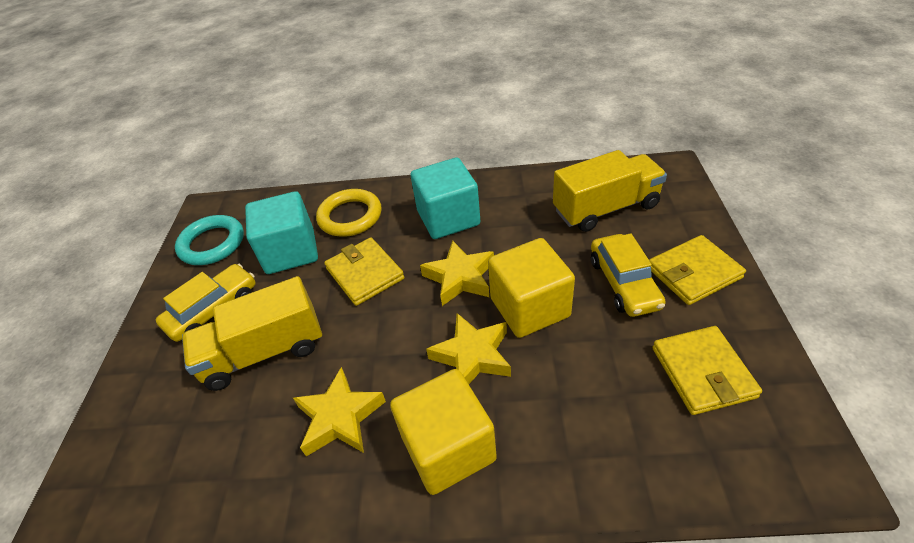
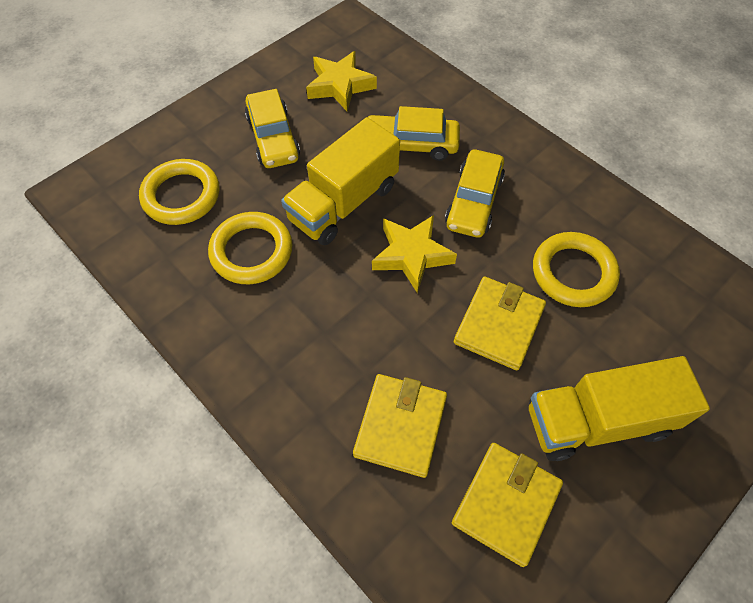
turquoise cube: 2 -> 0
turquoise ring: 1 -> 0
yellow car: 2 -> 3
yellow cube: 2 -> 0
yellow ring: 1 -> 3
yellow star: 3 -> 2

